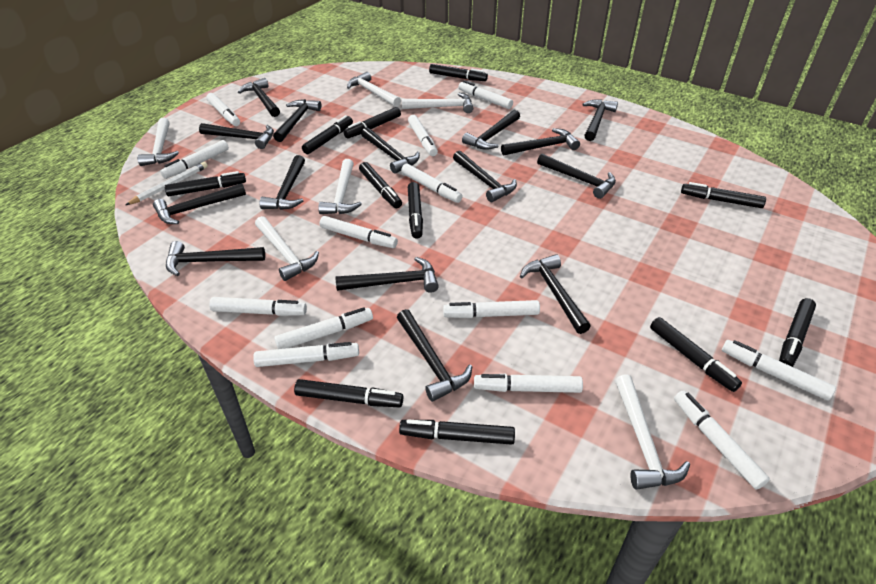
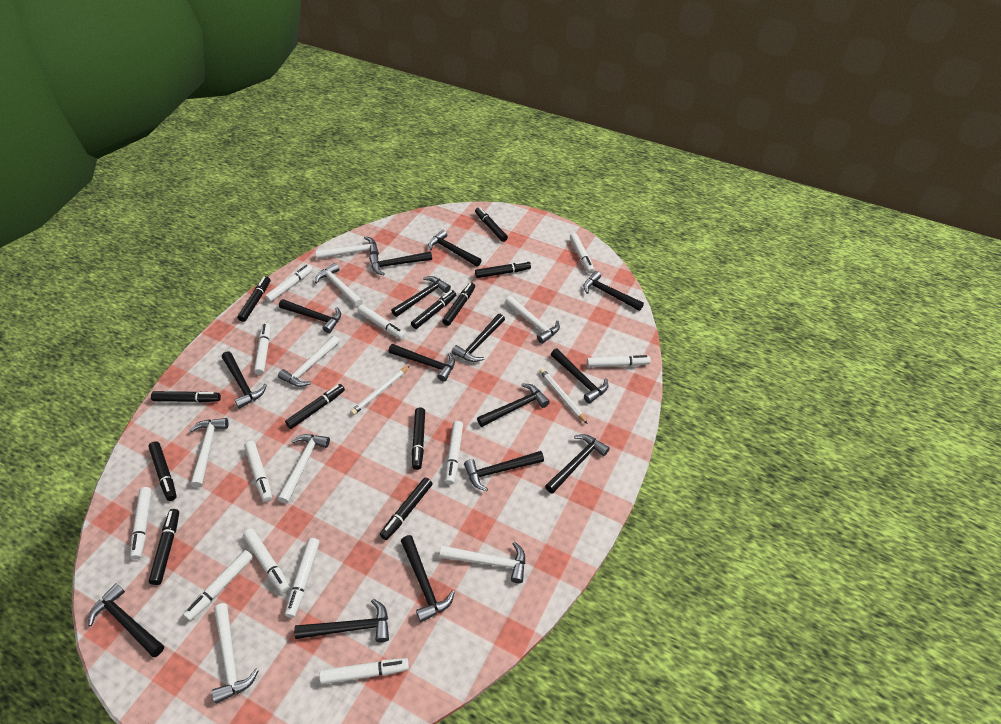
white hammer: 6 -> 8
white marker: 13 -> 12
white pencil: 1 -> 2

